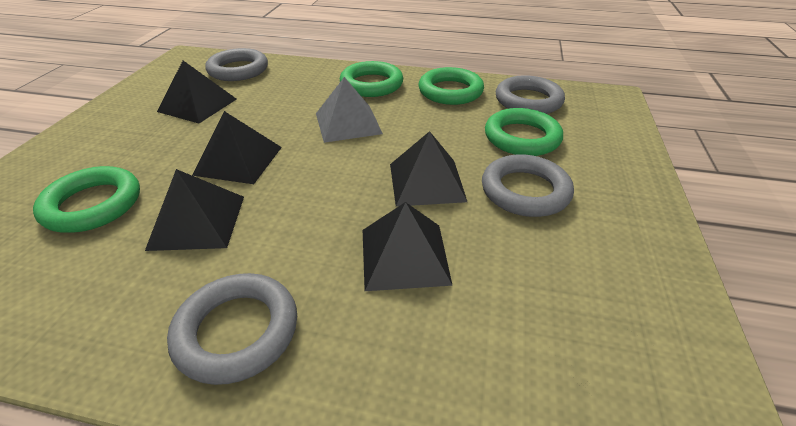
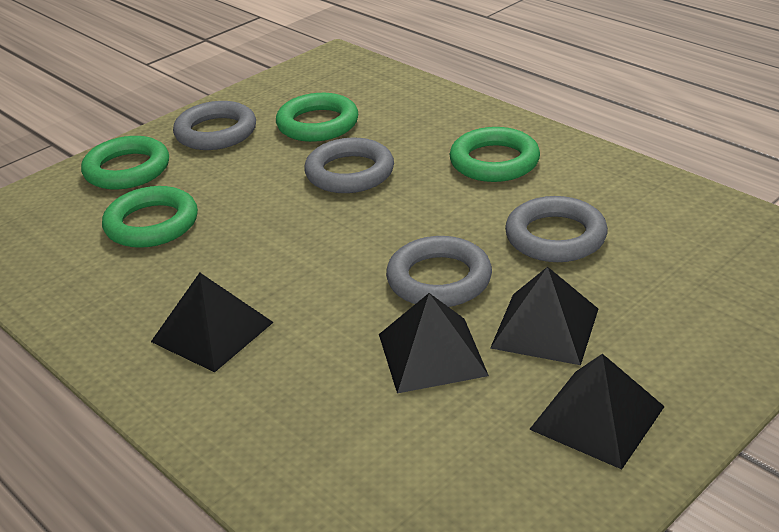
black pyramid: 5 -> 4
grey pyramid: 1 -> 0

